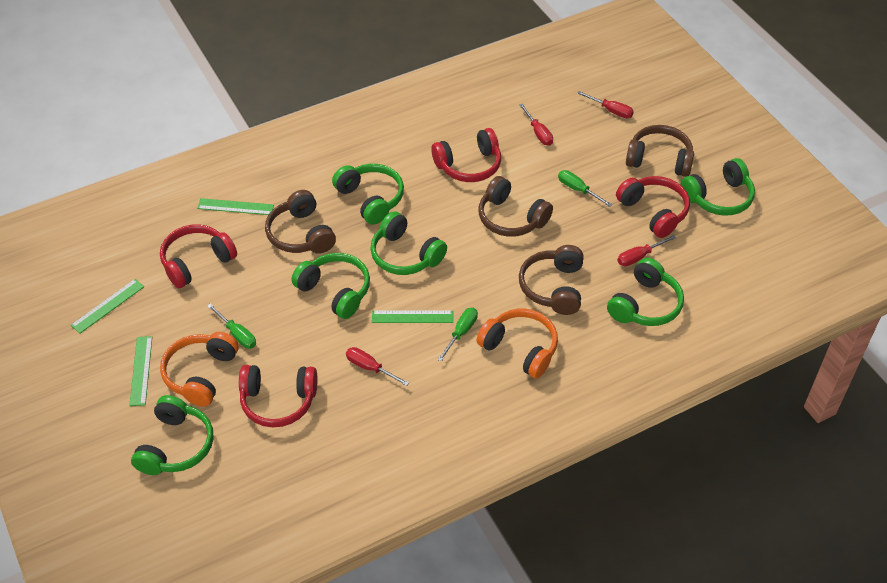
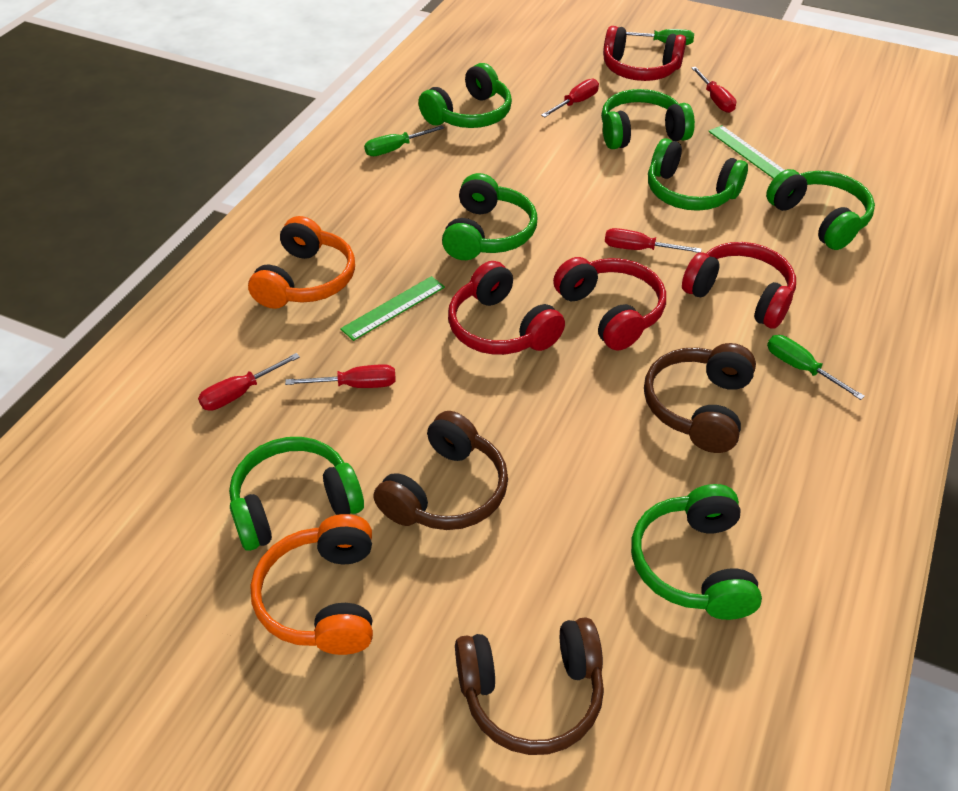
brown headphones: 4 -> 3
green headphones: 6 -> 7
green ruler: 4 -> 2
red screwdriver: 4 -> 5

